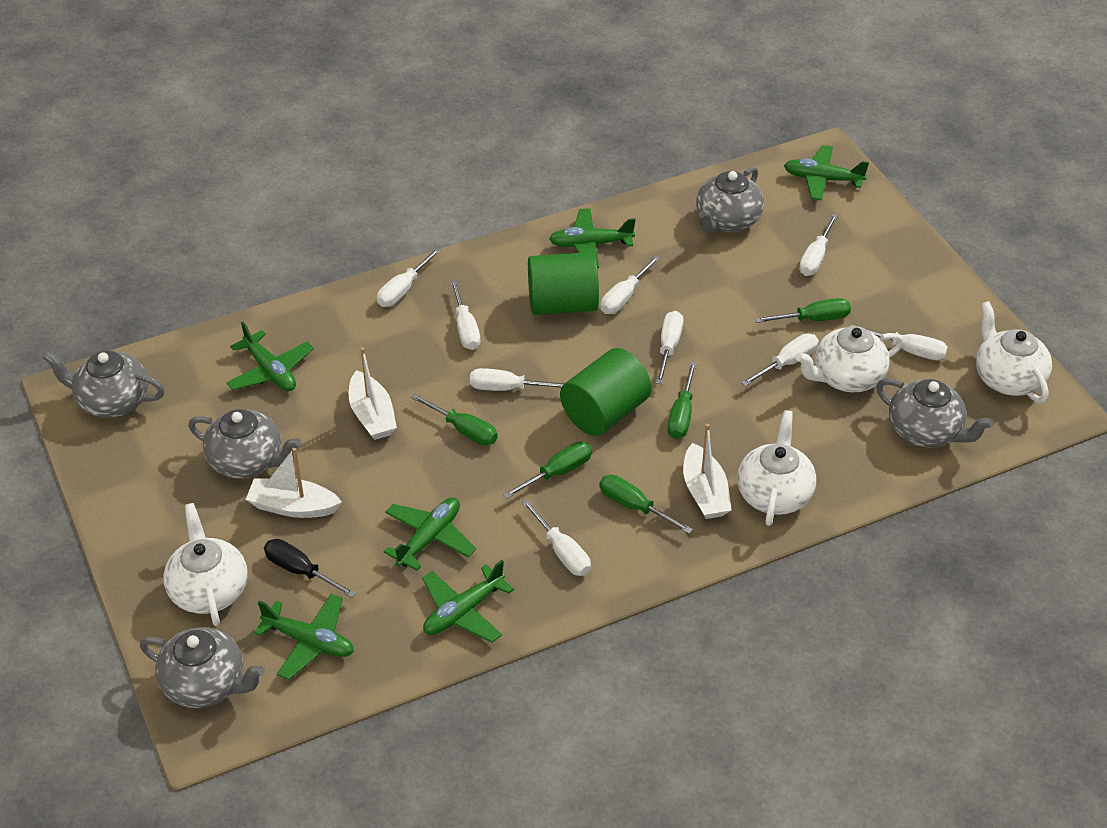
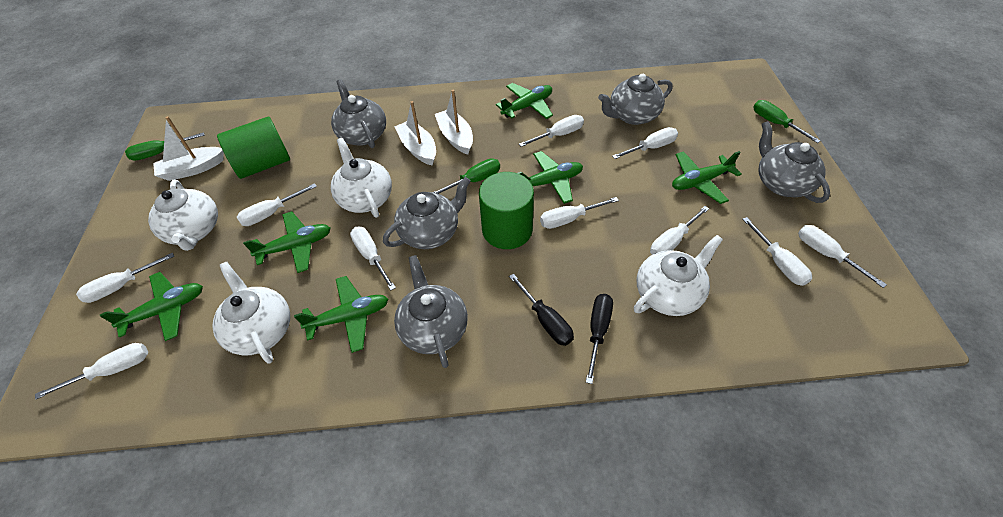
black screwdriver: 1 -> 2
green screwdriver: 5 -> 3
white screwdriver: 9 -> 10

